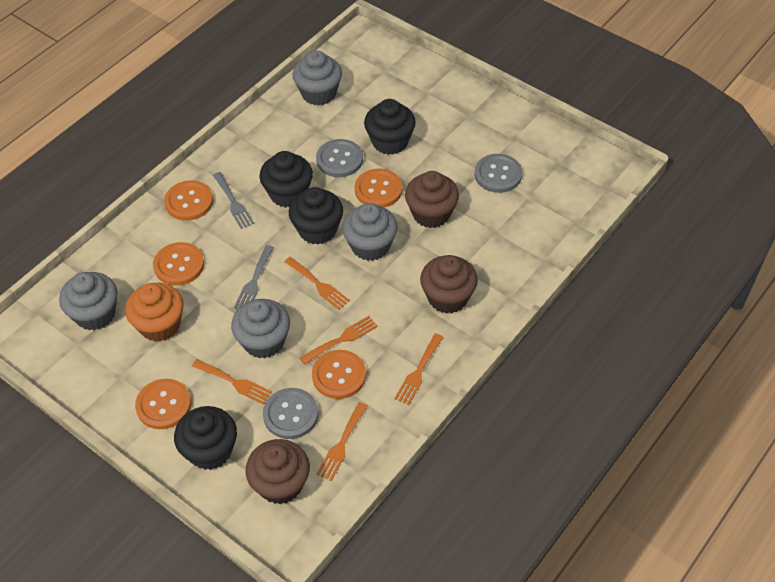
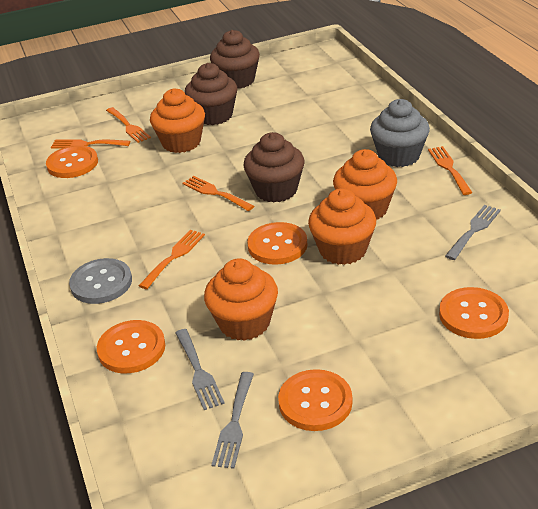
black cupcake: 4 -> 0
grey button: 3 -> 1
grey cupcake: 4 -> 1
grey fork: 2 -> 3
orange cupcake: 1 -> 4

